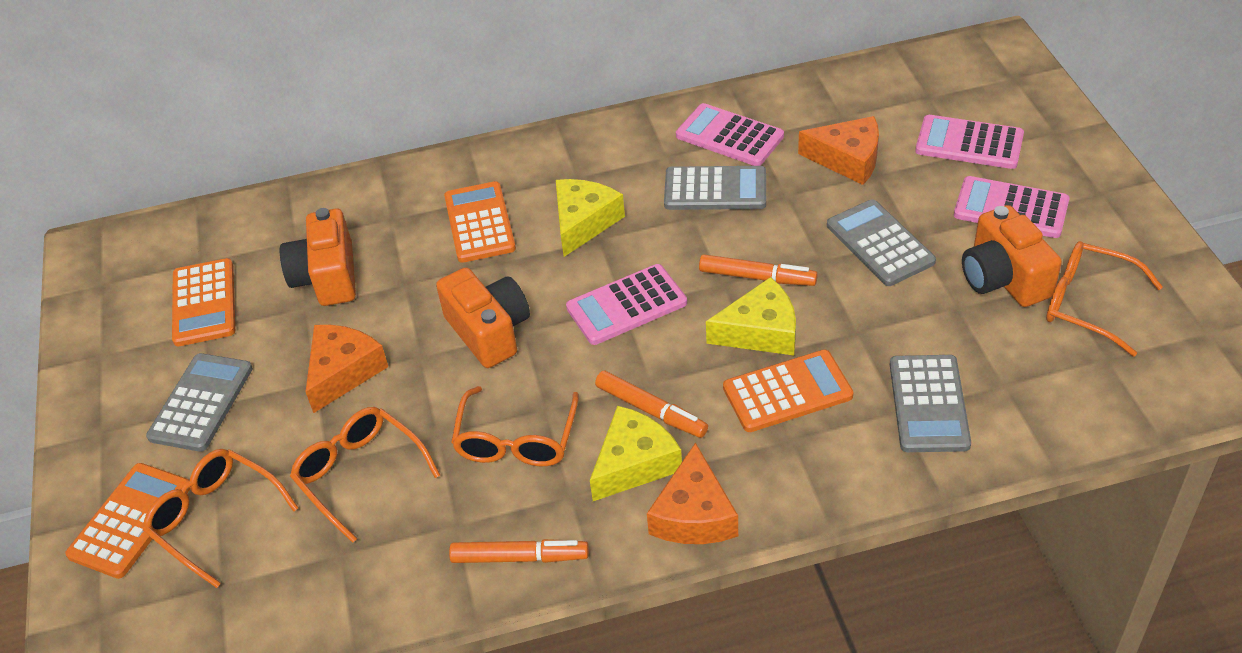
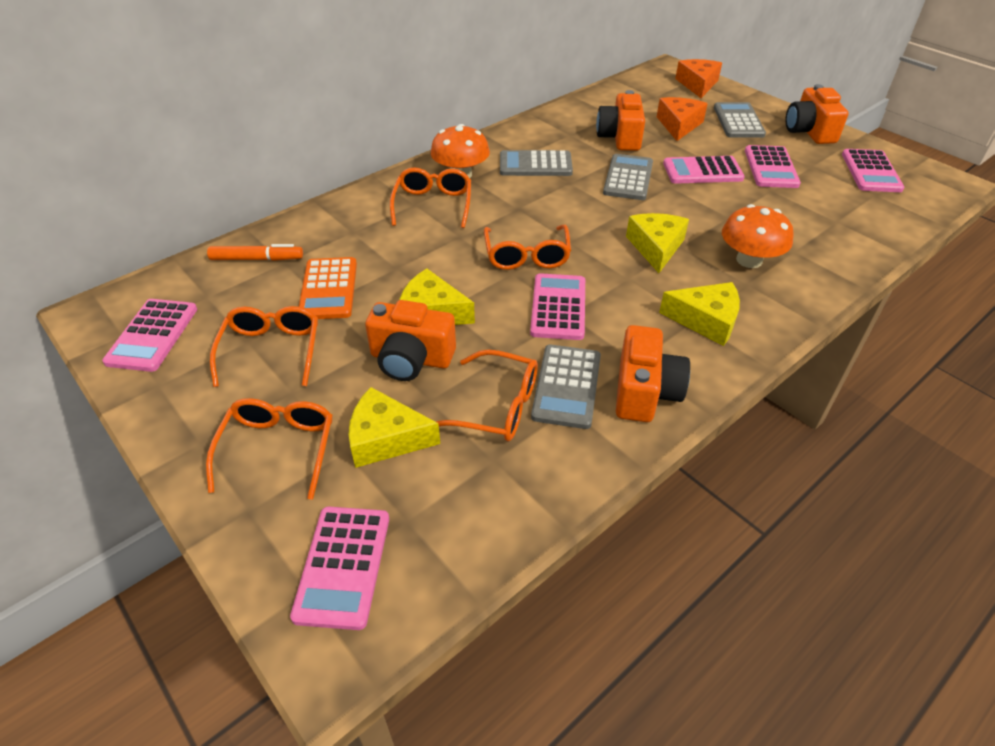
orange calculator: 4 -> 1
orange camera: 3 -> 4
orange cheese: 3 -> 2
orange glasses: 4 -> 5
orange marker: 3 -> 1
orange mushroom: 0 -> 2
pink calculator: 4 -> 6
yellow cheese: 3 -> 4

